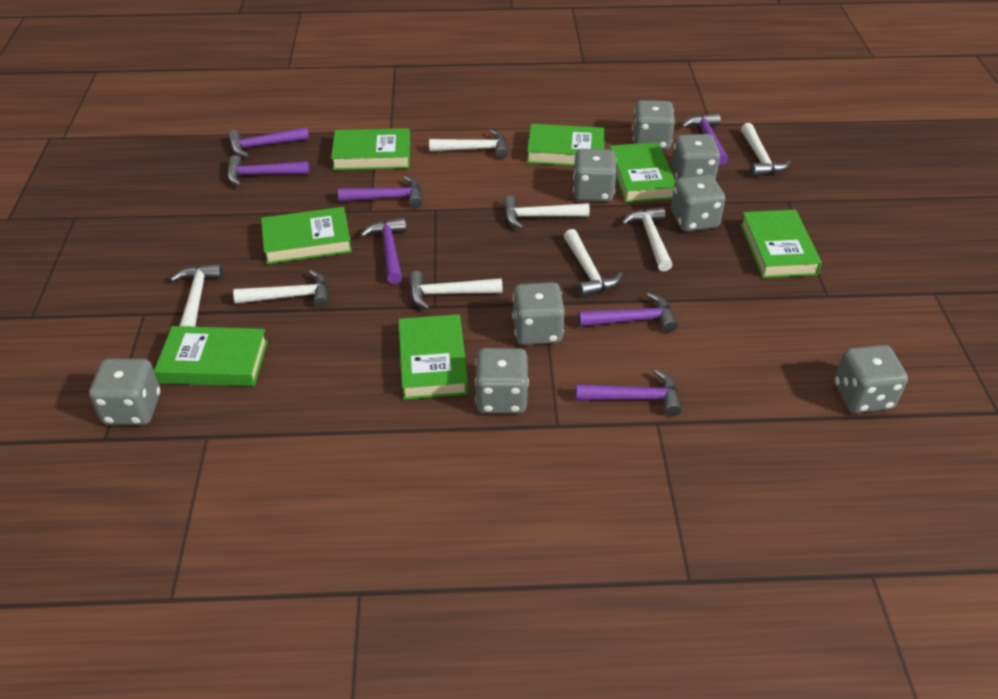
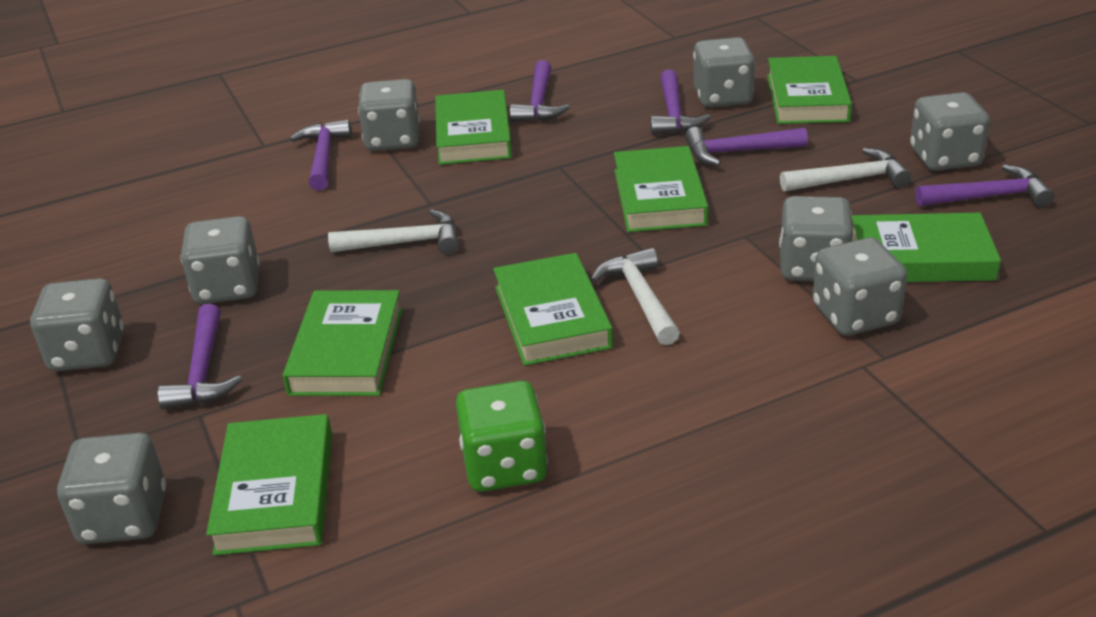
green dice: 0 -> 1
purple hammer: 7 -> 6
white hammer: 8 -> 3

